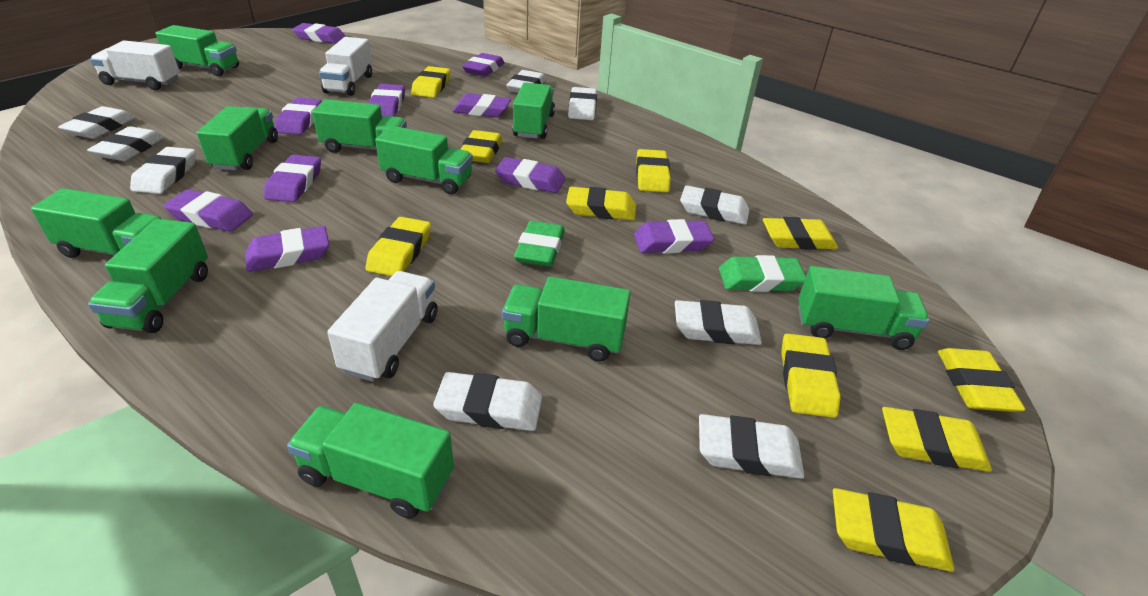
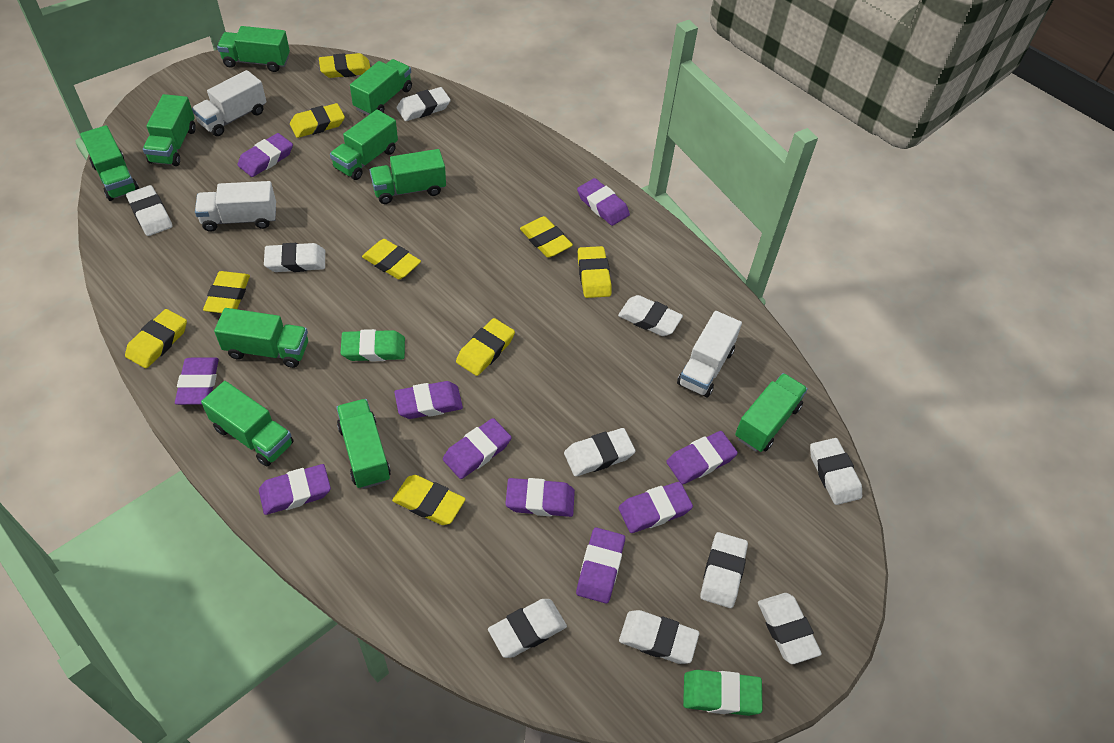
white eraser: 9 -> 10
yellow eraser: 10 -> 9

